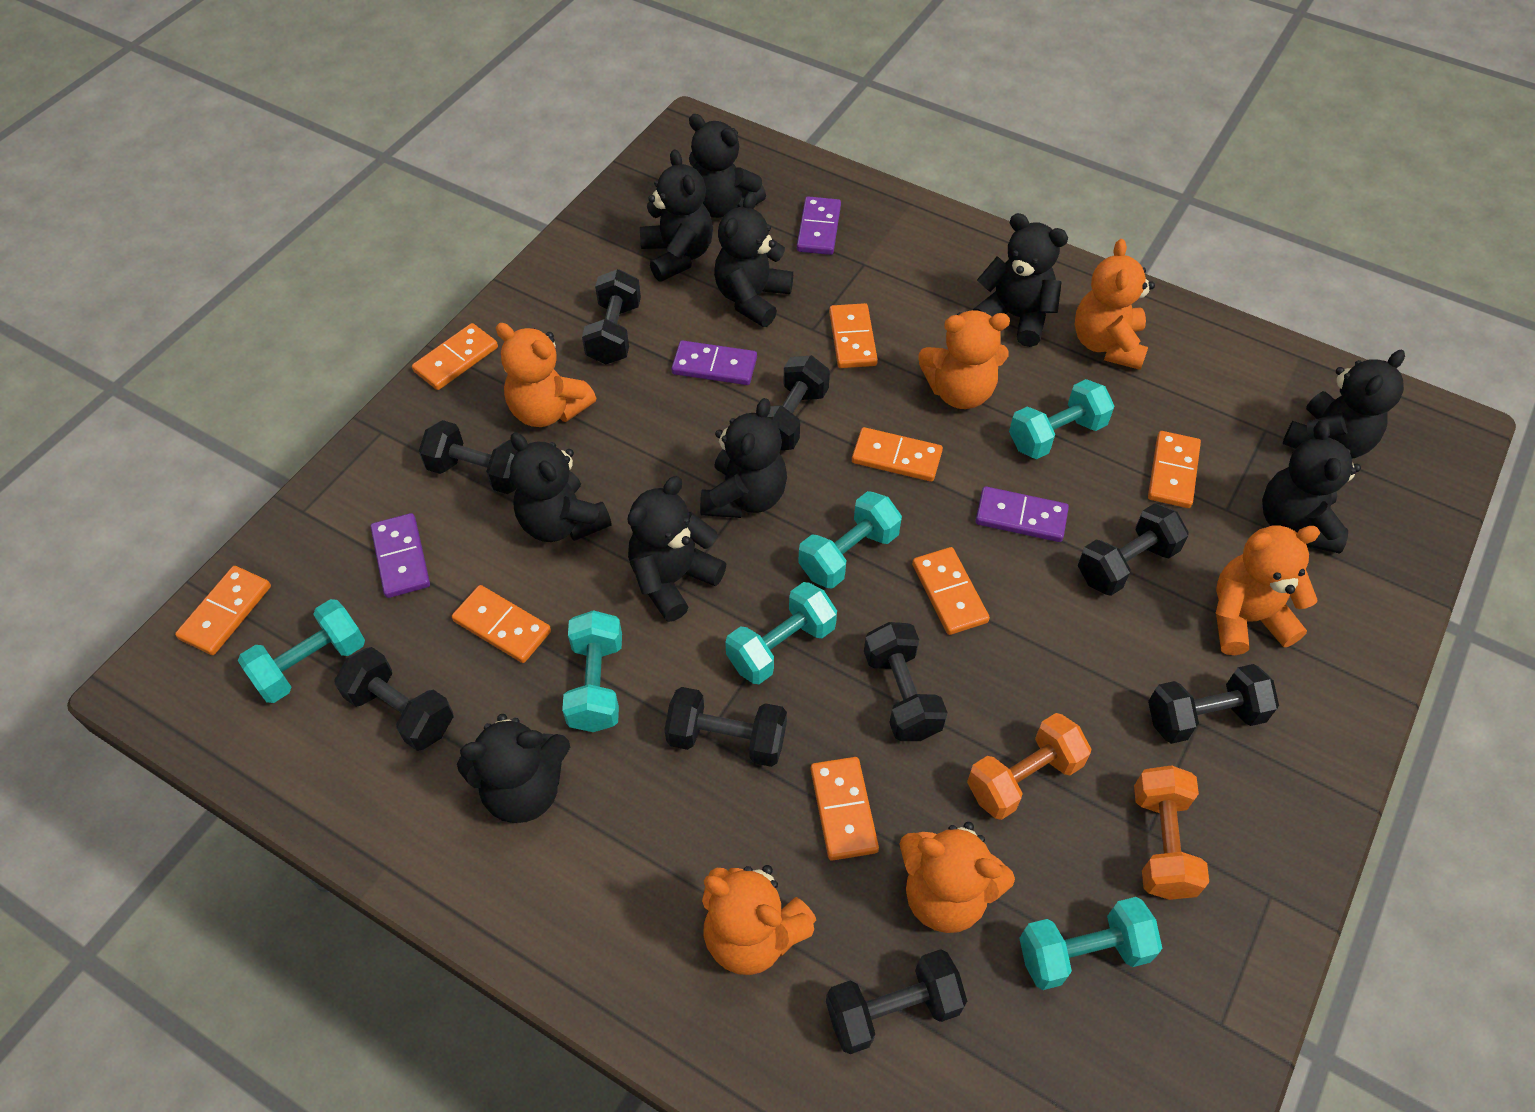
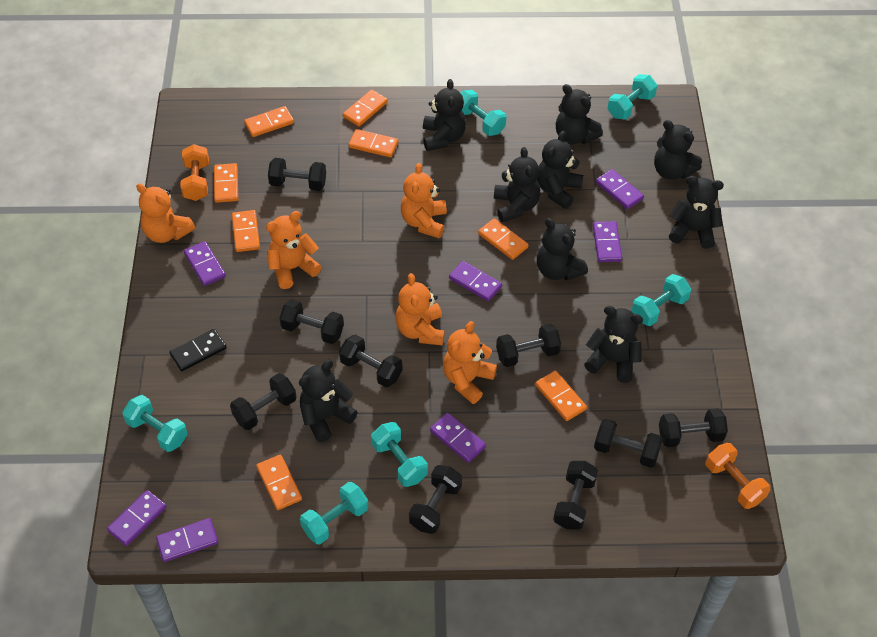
black domino: 0 -> 1
black teddy bear: 10 -> 9
orange teddy bear: 6 -> 5
purple domino: 4 -> 7

